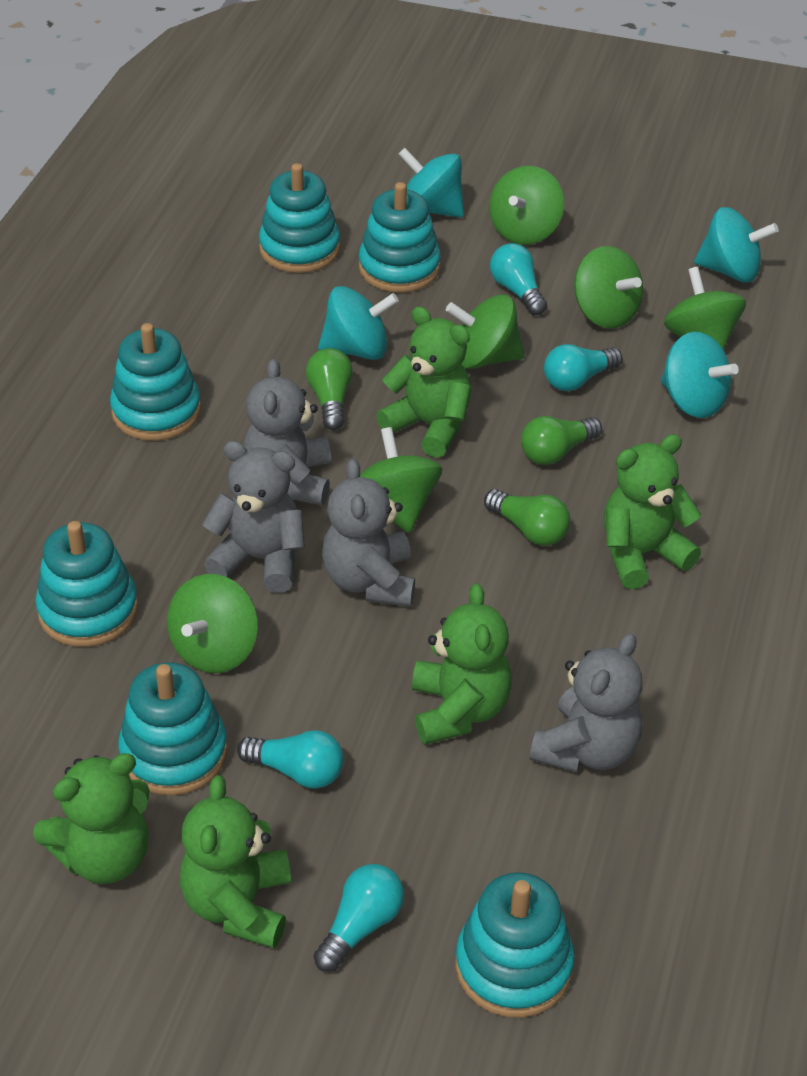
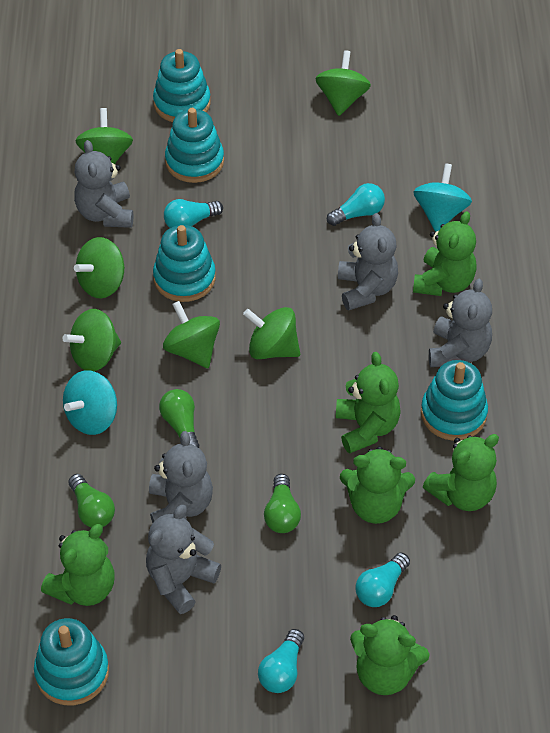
green teddy bear: 5 -> 6
grey teddy bear: 4 -> 5
turquoise spinning top: 4 -> 2
turquoise stacking toy: 6 -> 5

